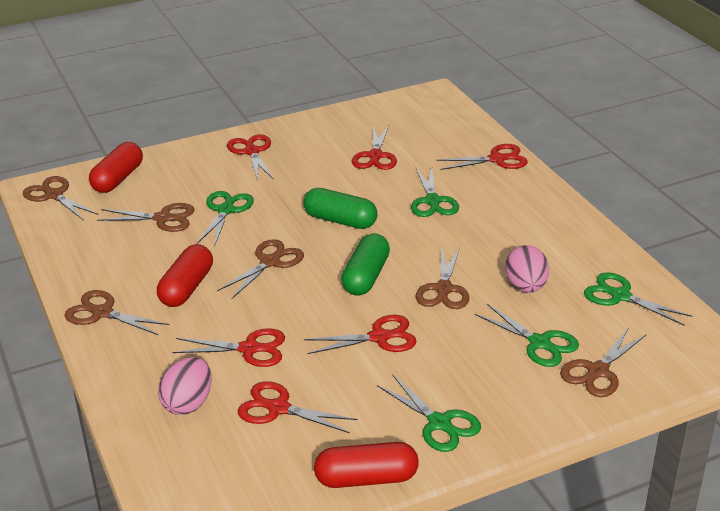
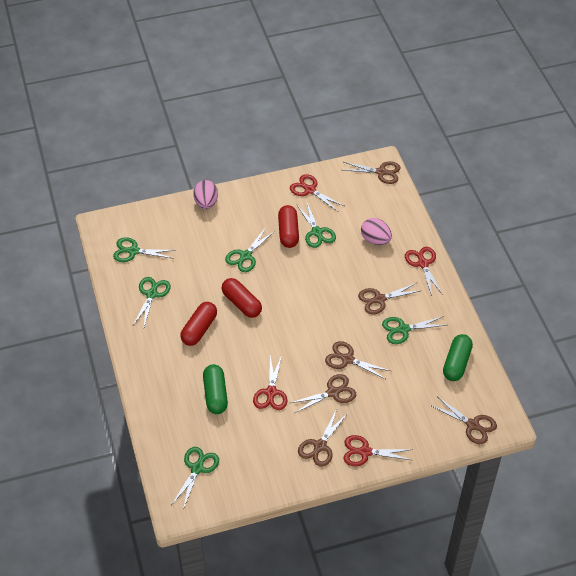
green scissors: 5 -> 6
red scissors: 6 -> 4

